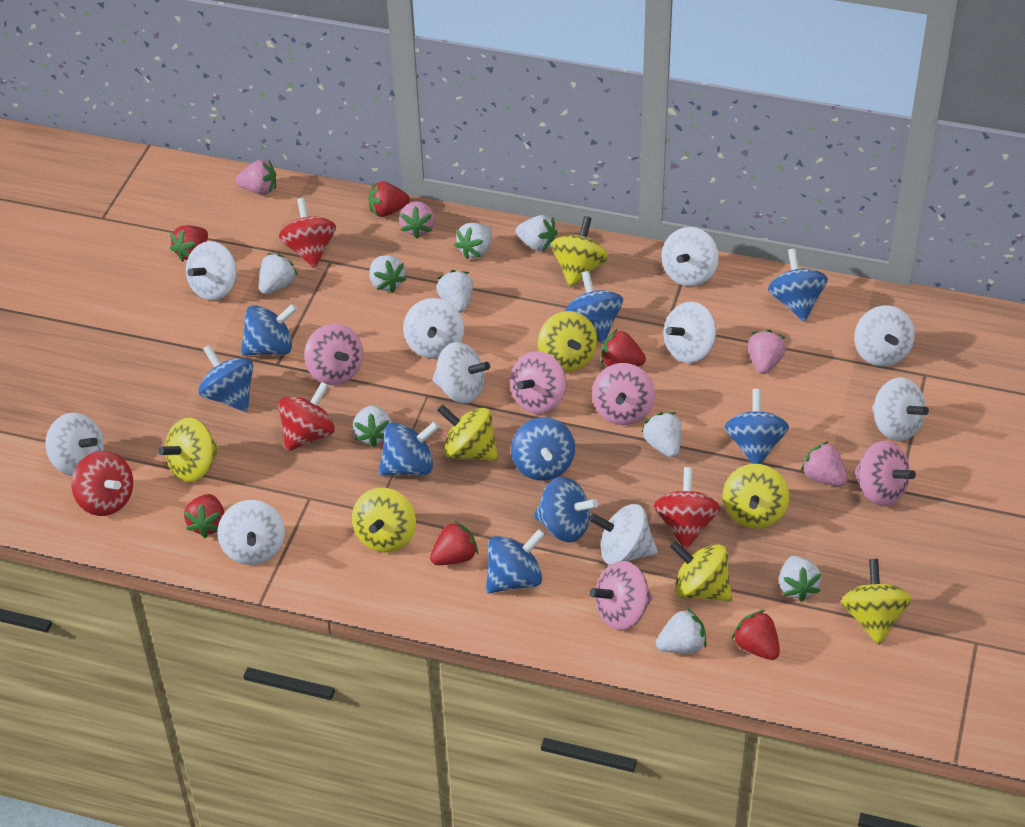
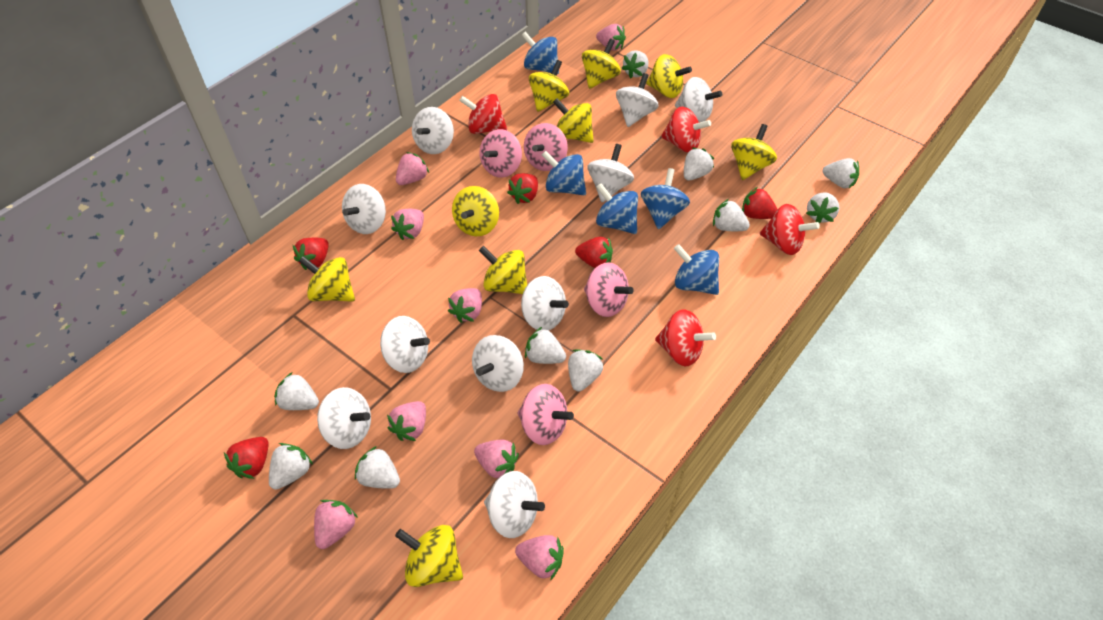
blue spinning top: 9 -> 5
pink spinning top: 5 -> 4
pink strawberry: 4 -> 8
red strawberry: 6 -> 5
white strawberry: 9 -> 10
yellow spinning top: 8 -> 9

